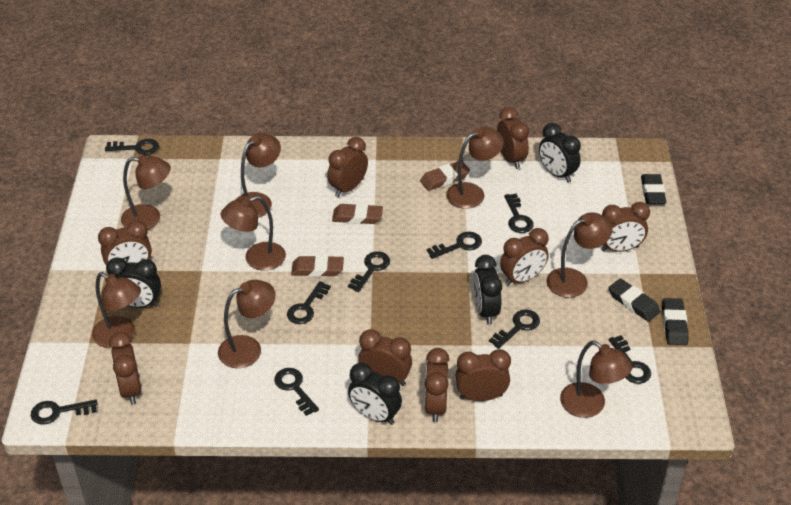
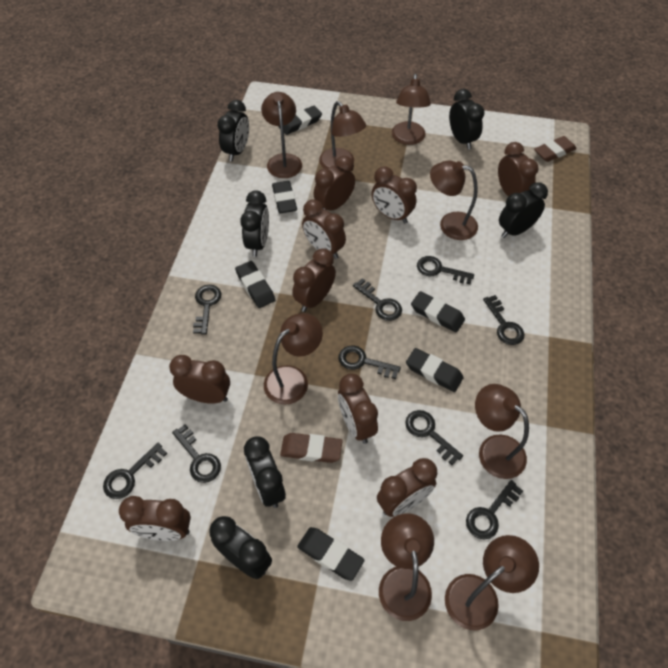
black clock: 4 -> 6
black eraser: 3 -> 6
brown eraser: 3 -> 2

